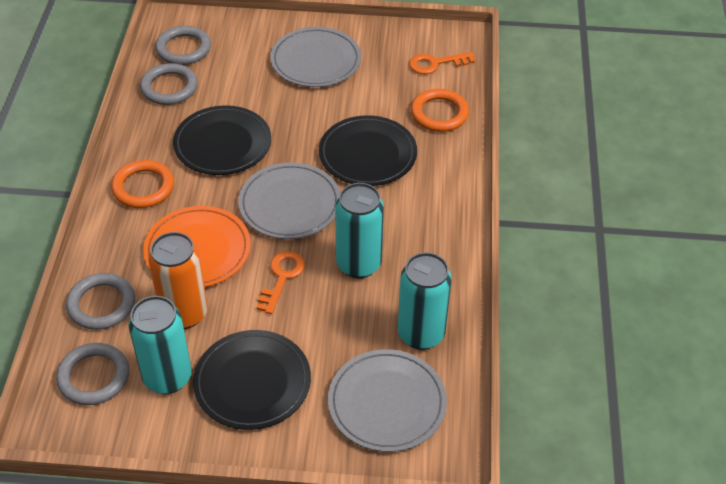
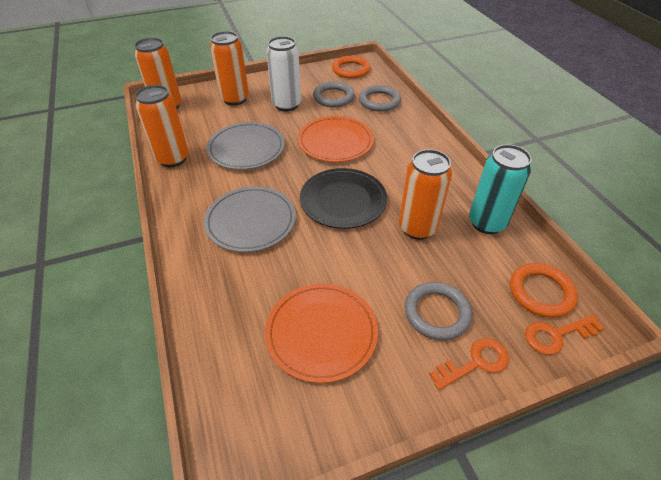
black plate: 3 -> 1
grey plate: 3 -> 2
grey ring: 4 -> 3
orange can: 1 -> 4
orange plate: 1 -> 2
turquoise can: 3 -> 1
white can: 0 -> 1

